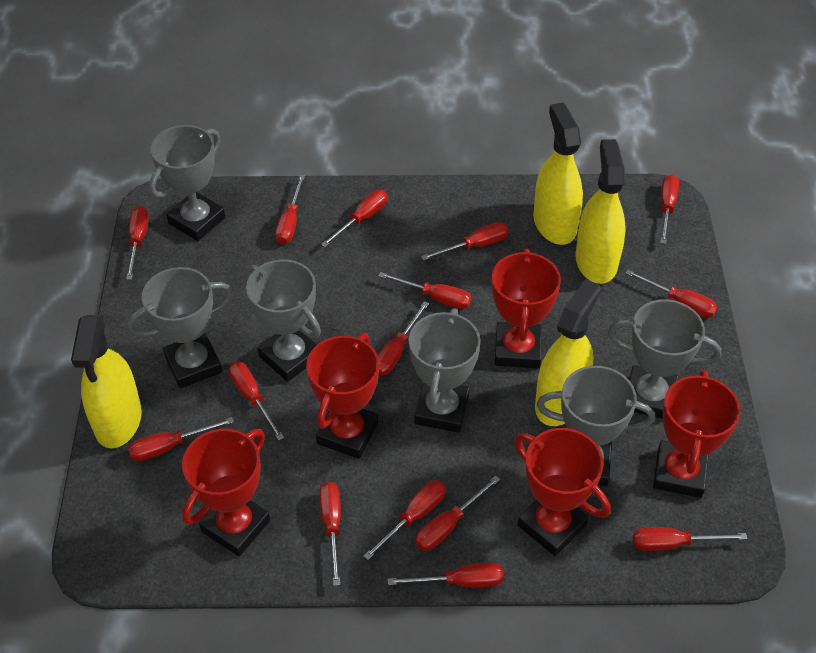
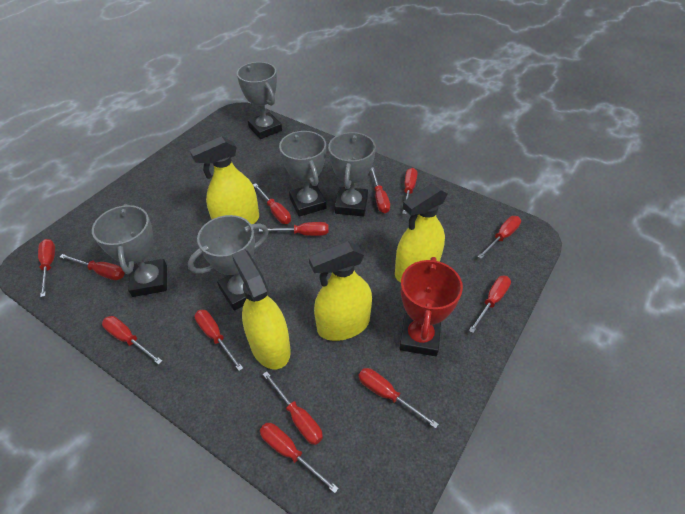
grey trophy: 6 -> 5
red screwdriver: 15 -> 13
red trophy: 5 -> 1

